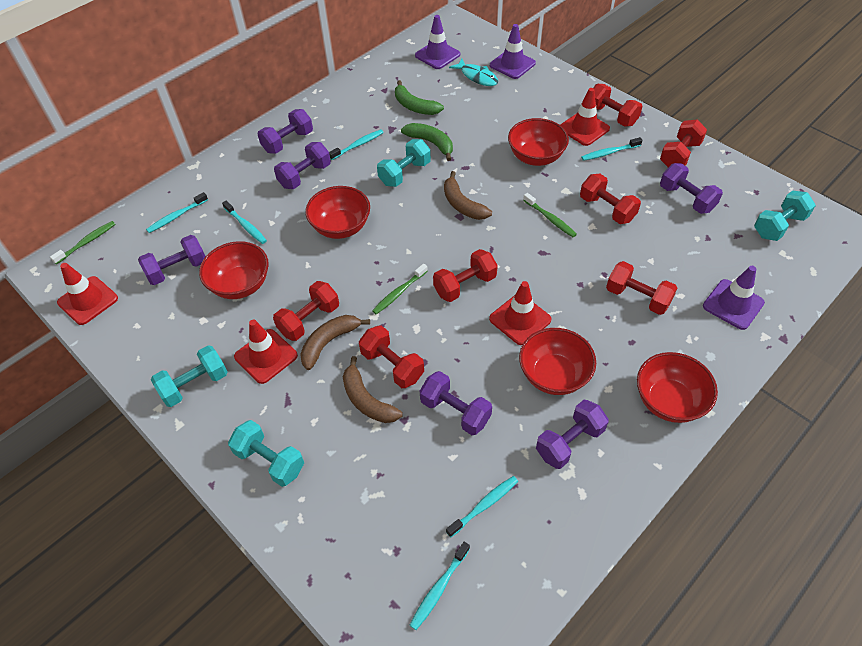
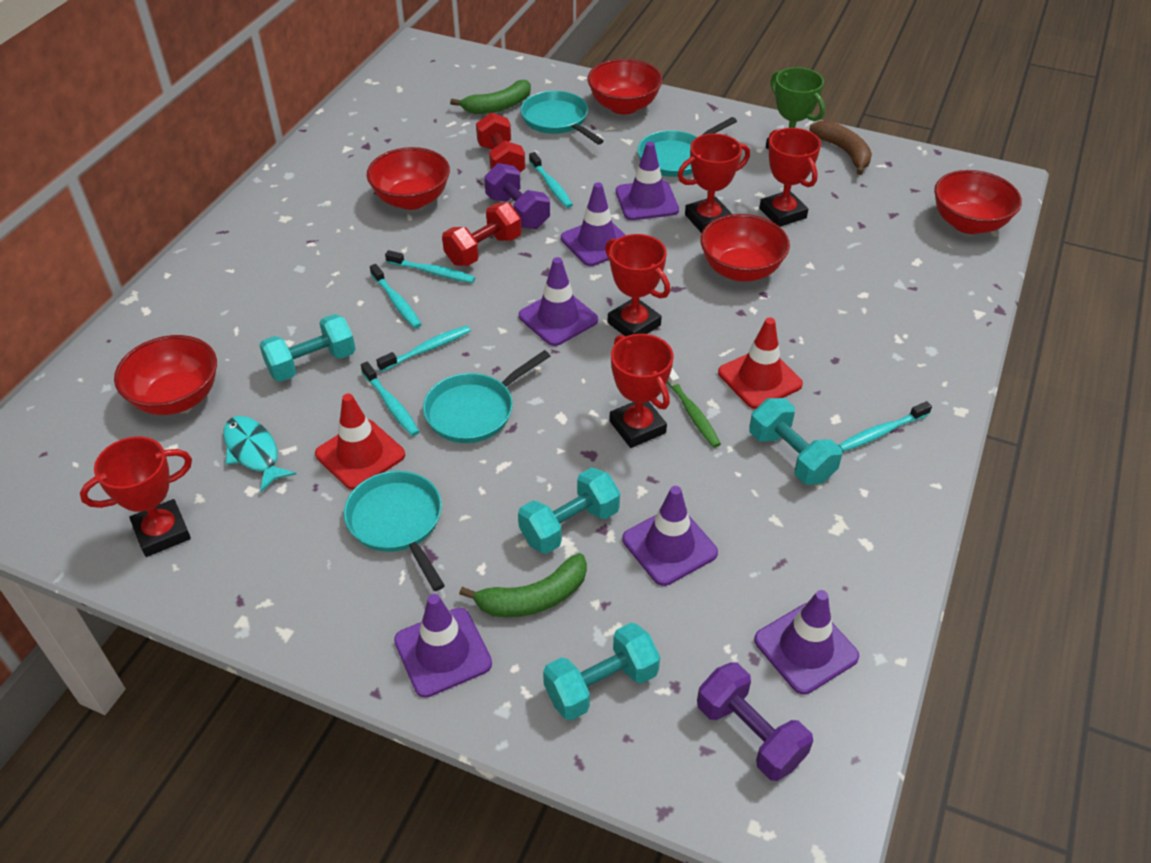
brown banana: 3 -> 1
green toothbrush: 3 -> 1
green trophy: 0 -> 1
purple dumbbell: 6 -> 2
purple traffic cone: 3 -> 6
red dumbbell: 7 -> 2
red traffic cone: 4 -> 2
red trophy: 0 -> 5
turquoise pan: 0 -> 4

